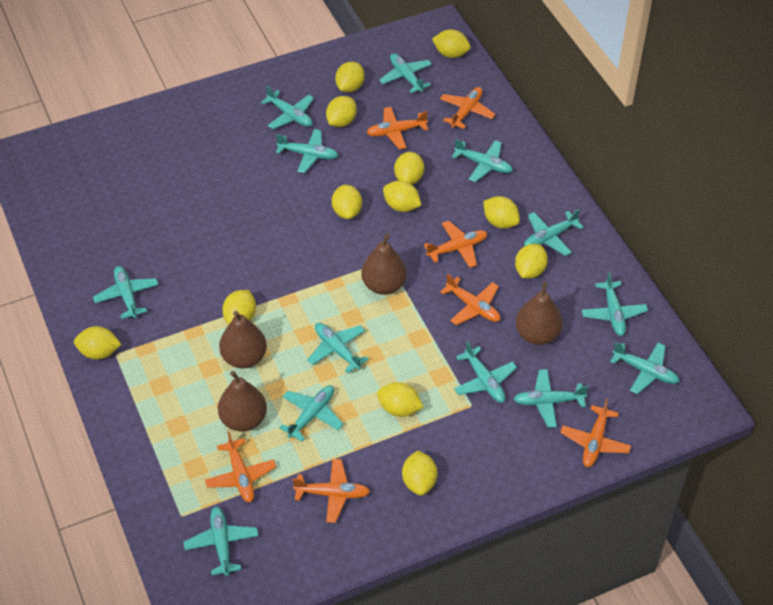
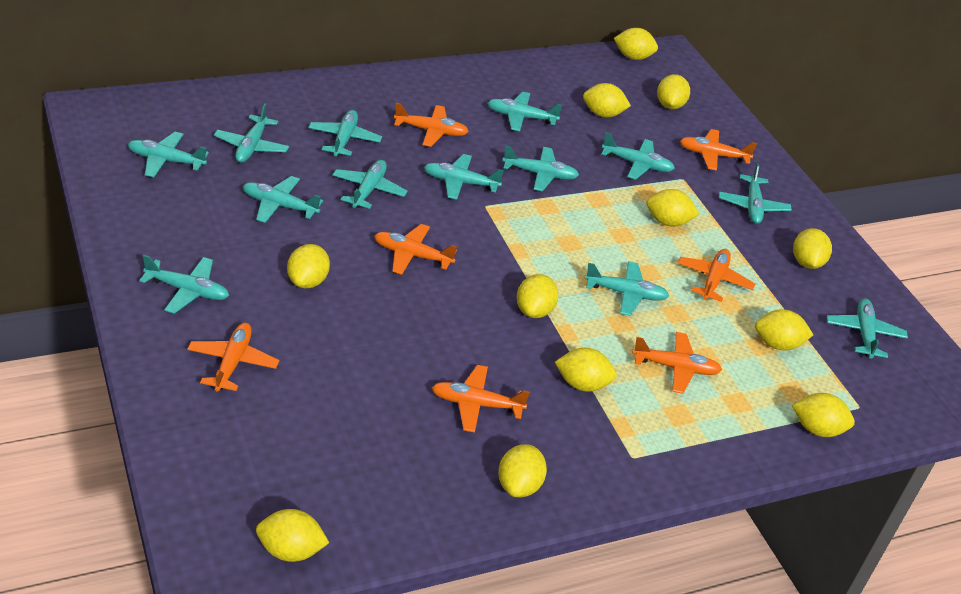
brown pear: 4 -> 0

